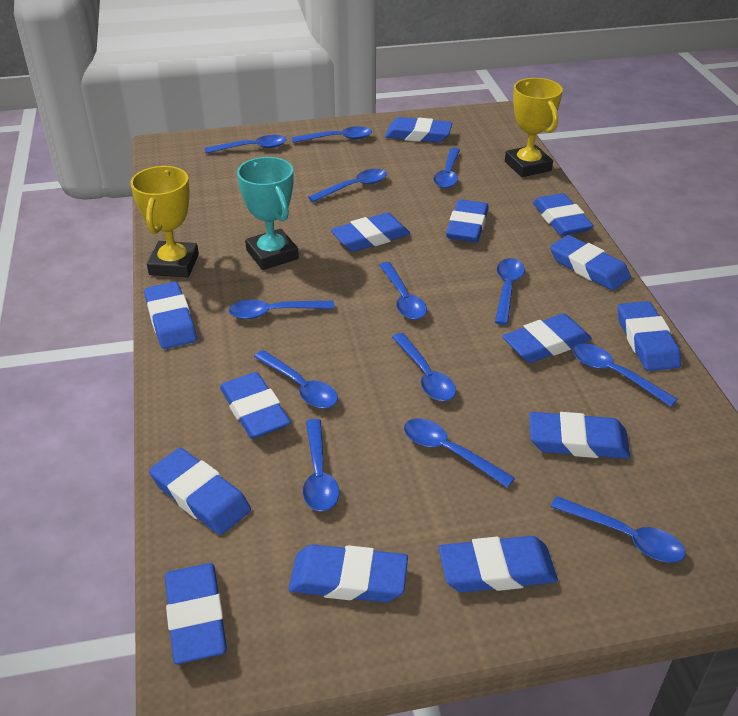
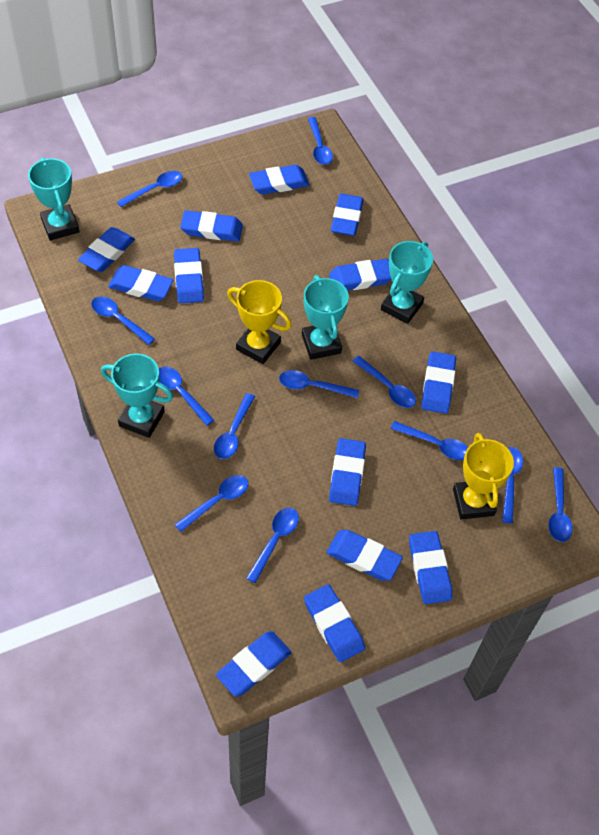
blue eraser: 14 -> 13
blue spoon: 13 -> 12
turquoise trophy: 1 -> 4

